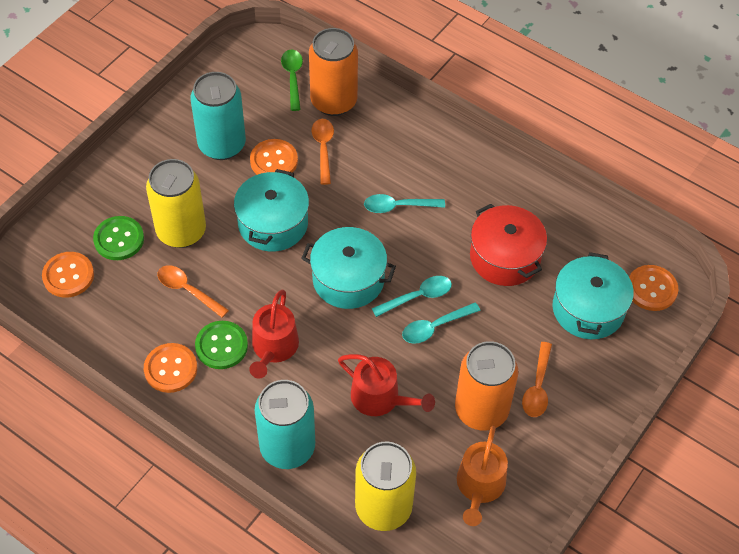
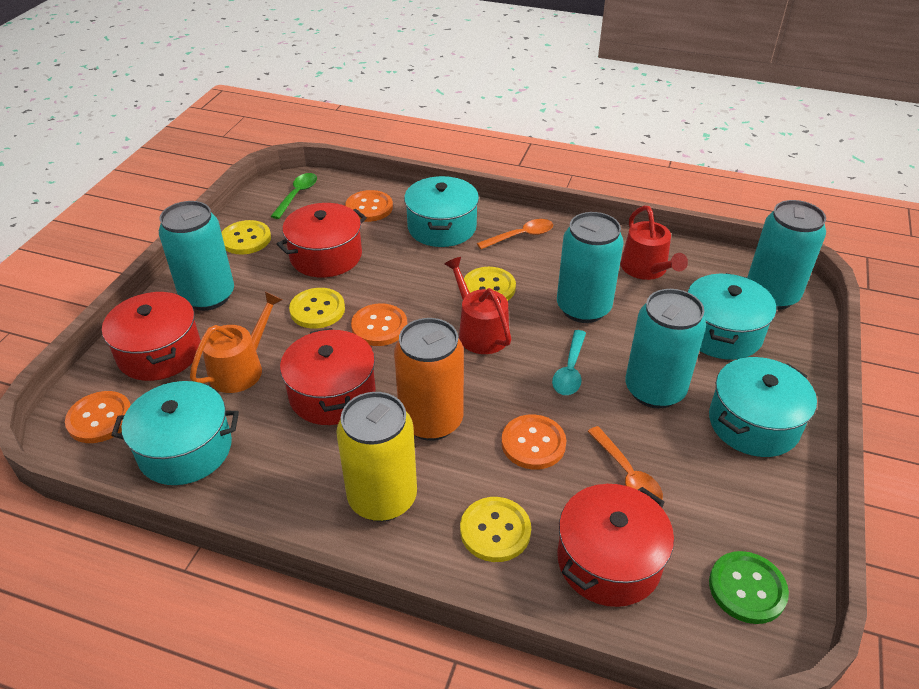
green button: 2 -> 1
orange can: 2 -> 1
orange spoon: 3 -> 2
red pot: 1 -> 4
turquoise can: 2 -> 4
turquoise pot: 3 -> 4
turquoise spoon: 3 -> 1
yellow button: 0 -> 4
yellow can: 2 -> 1

